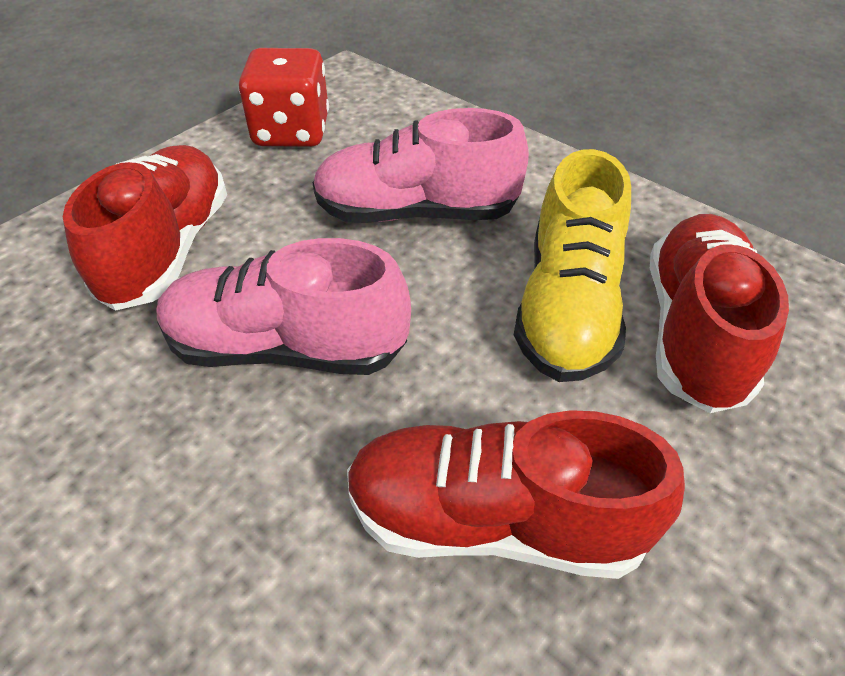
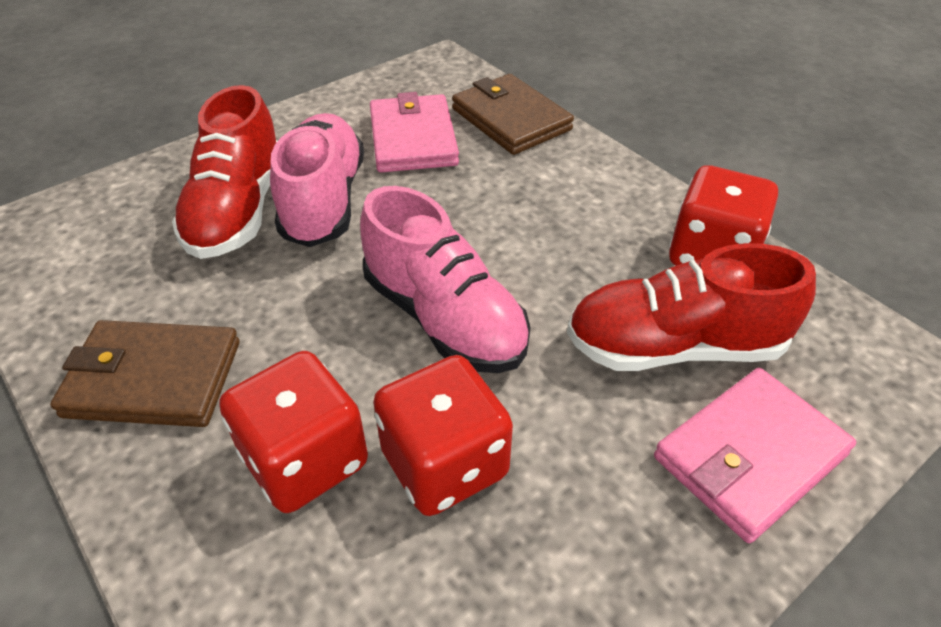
brown wallet: 0 -> 2
pink wallet: 0 -> 2
red dice: 1 -> 3
red shoe: 3 -> 2
yellow shoe: 1 -> 0

